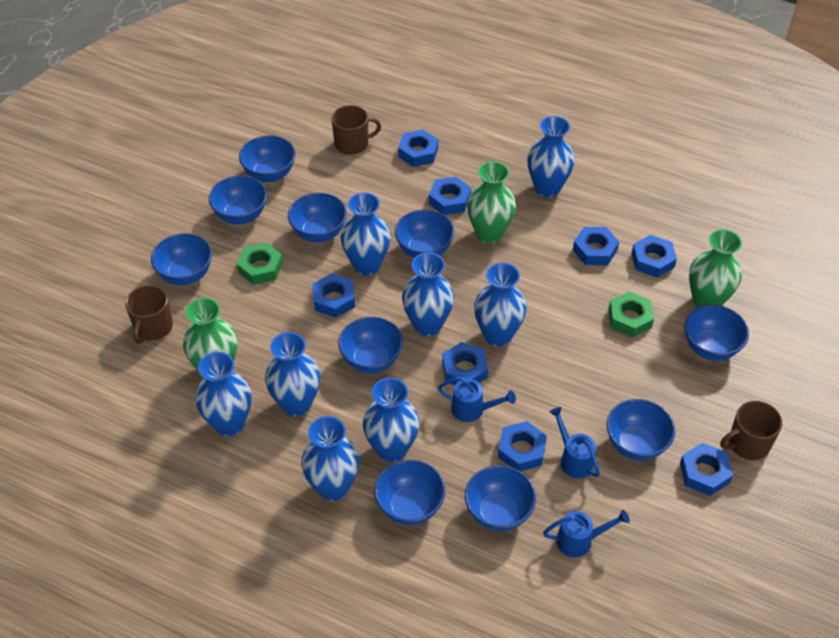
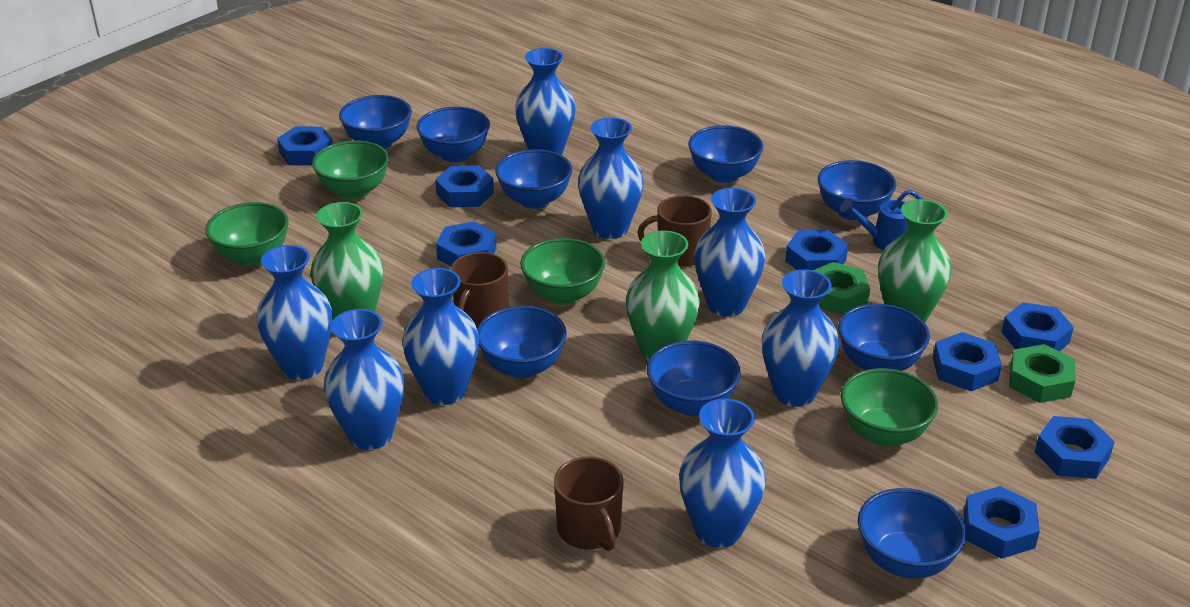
blue bowl: 10 -> 9
blue watering can: 3 -> 1
green bowl: 0 -> 4

